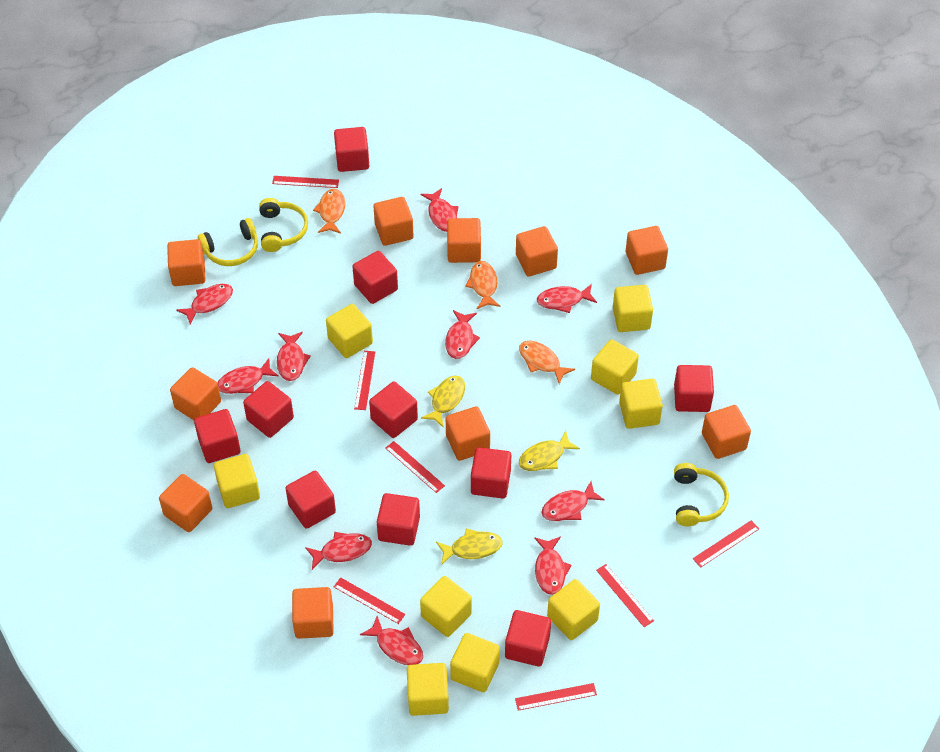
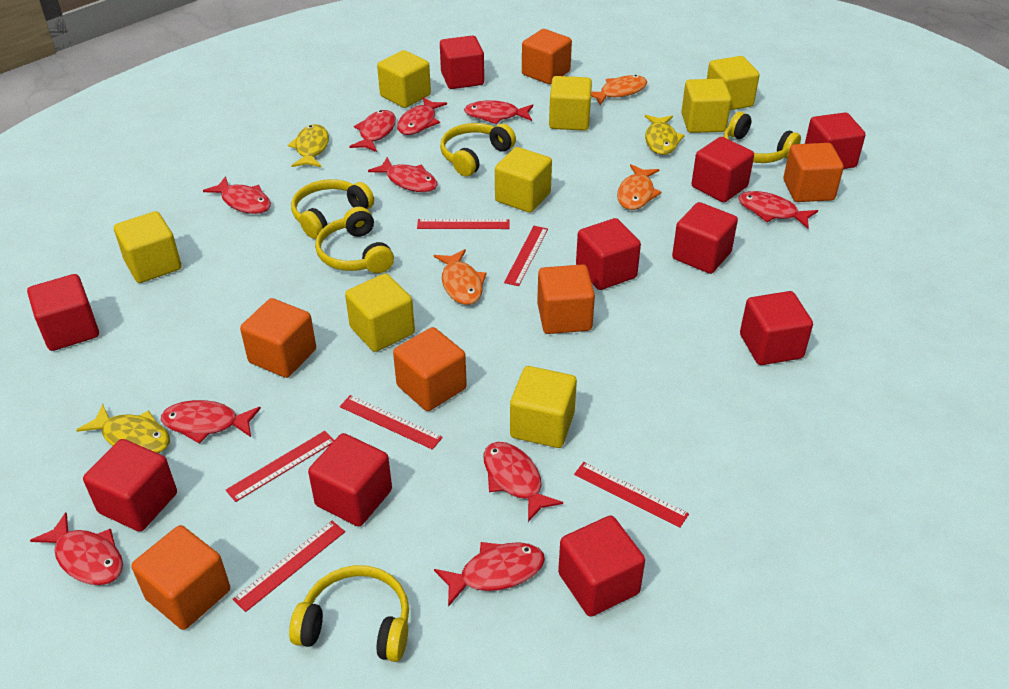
orange cube: 10 -> 6
red ruler: 7 -> 6
yellow cube: 9 -> 8
yellow headphones: 3 -> 5

